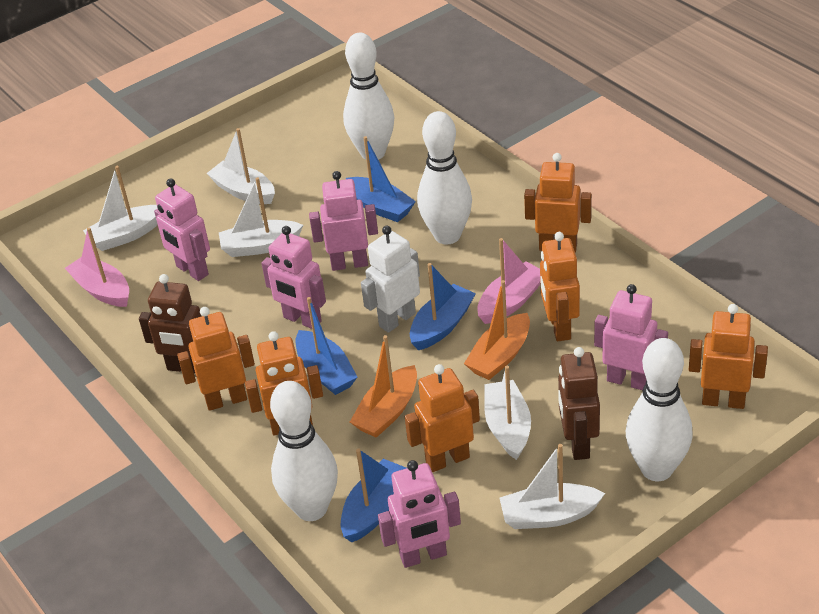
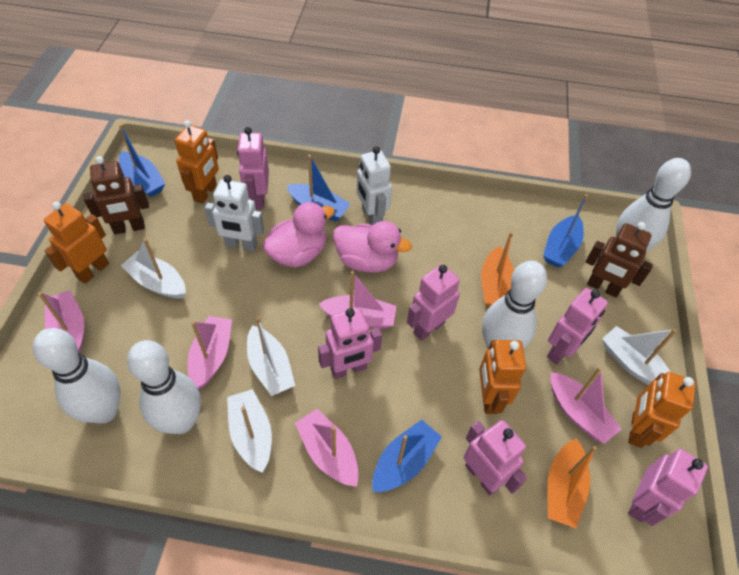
orange robot: 6 -> 4
pink boat: 2 -> 5
pink duck: 0 -> 2
pink robot: 5 -> 6
white boat: 5 -> 4
white robot: 1 -> 2

